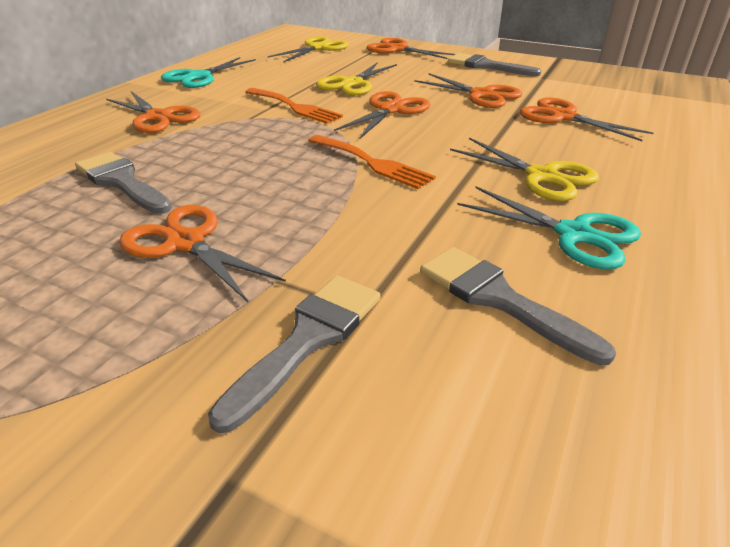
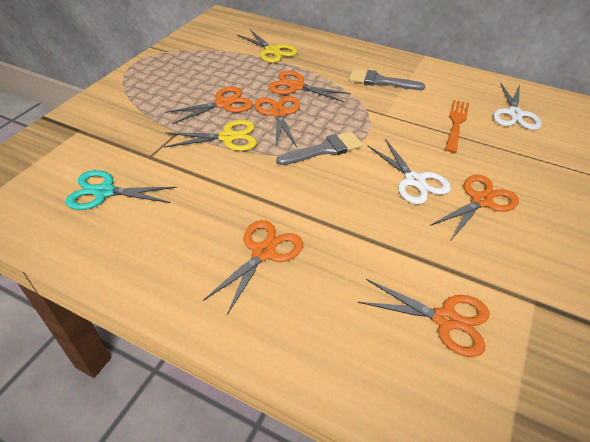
grey brush: 4 -> 2
orange fork: 2 -> 1
turquoise scissors: 2 -> 1
white scissors: 0 -> 2
yellow scissors: 3 -> 2

